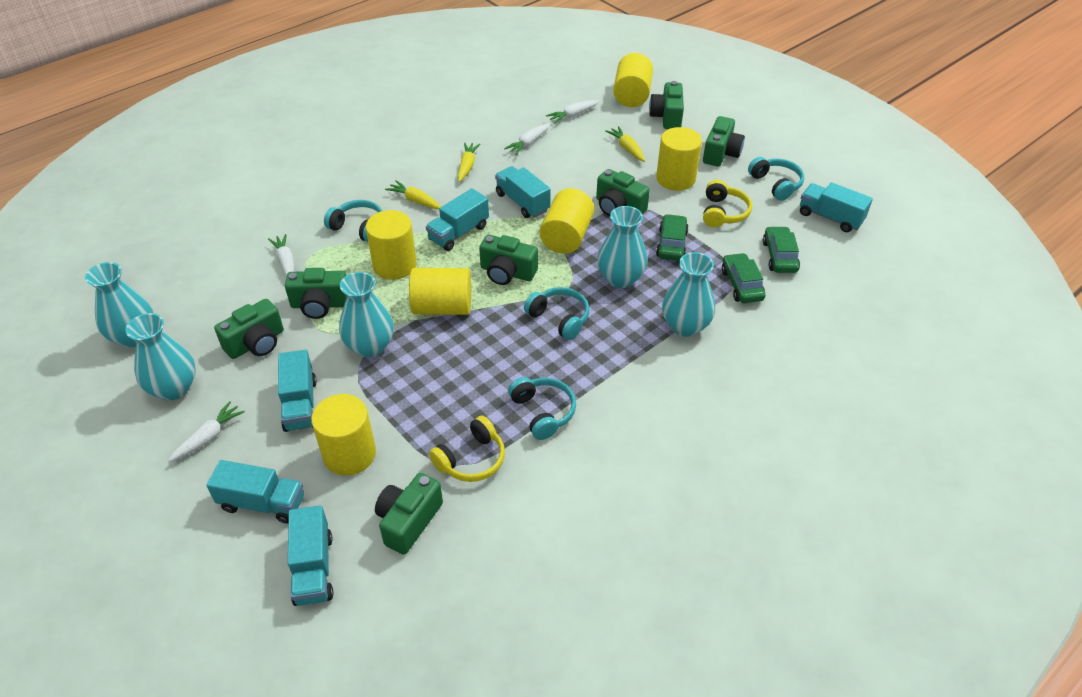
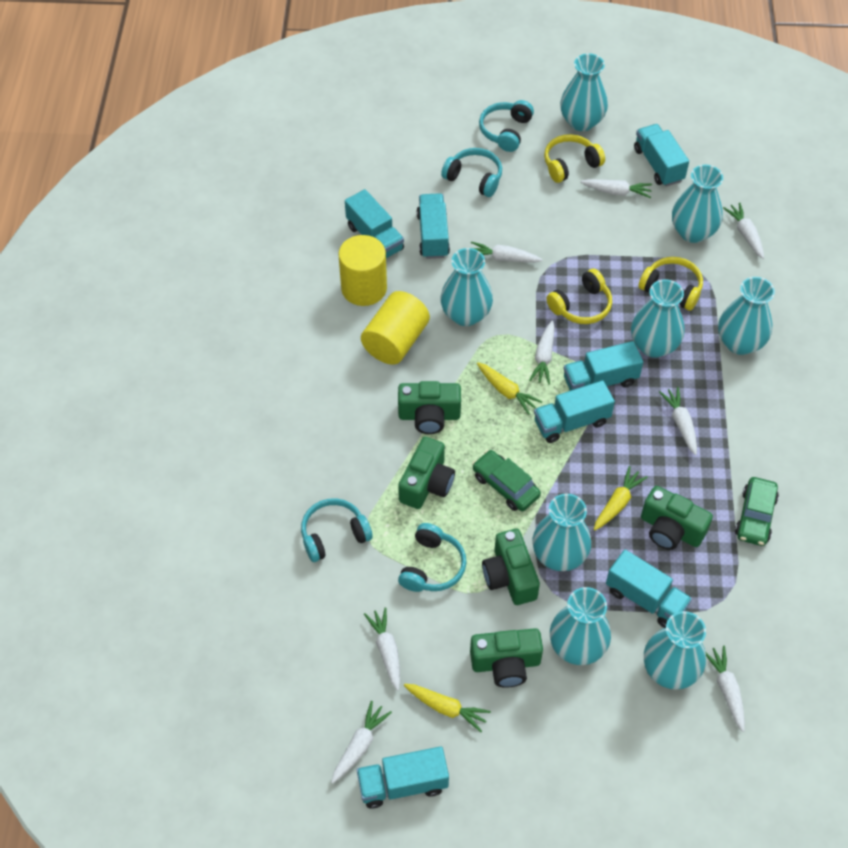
green camera: 7 -> 5
green car: 3 -> 2
turquoise truck: 6 -> 7
turquoise vase: 5 -> 8
white carrot: 4 -> 8
yellow cylinder: 6 -> 2
yellow headphones: 2 -> 3

